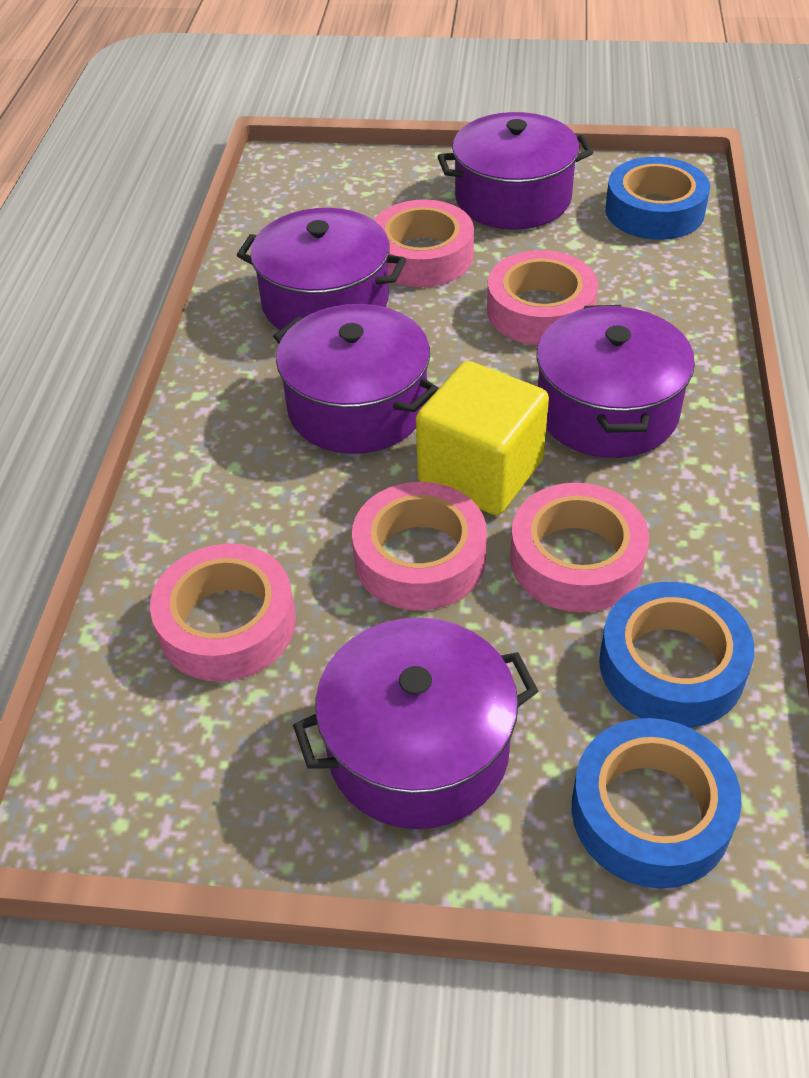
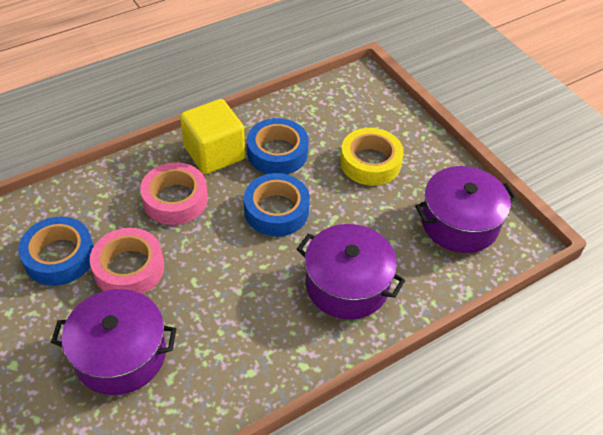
pink tape: 5 -> 2
purple pot: 5 -> 3
yellow tape: 0 -> 1

